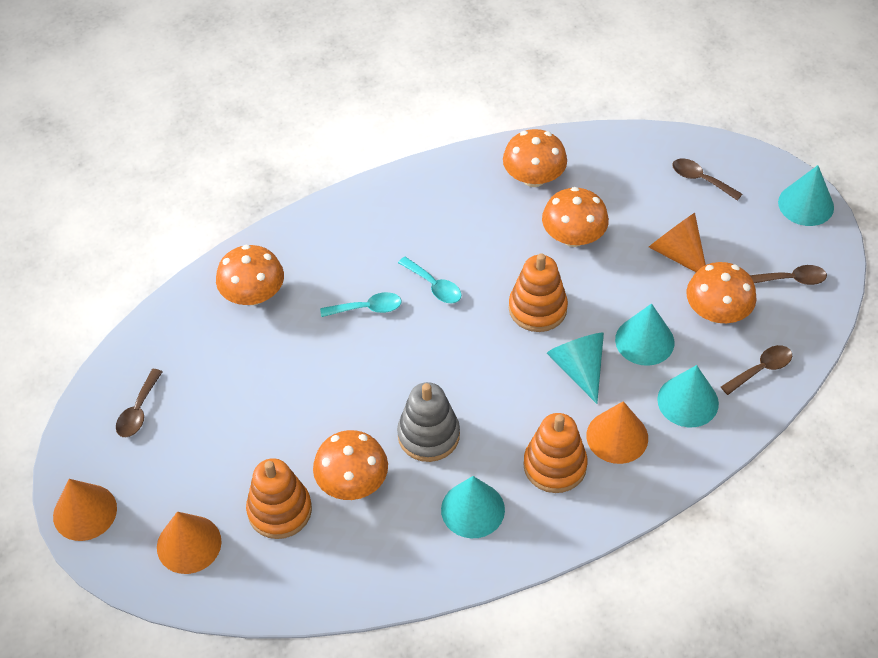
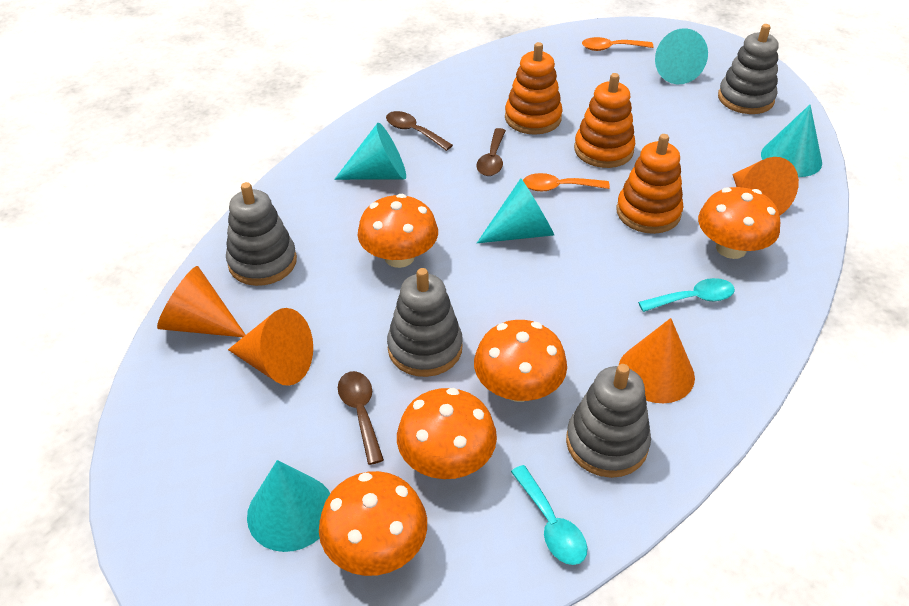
brown spoon: 4 -> 3
grey stacking toy: 1 -> 4
orange spoon: 0 -> 2

